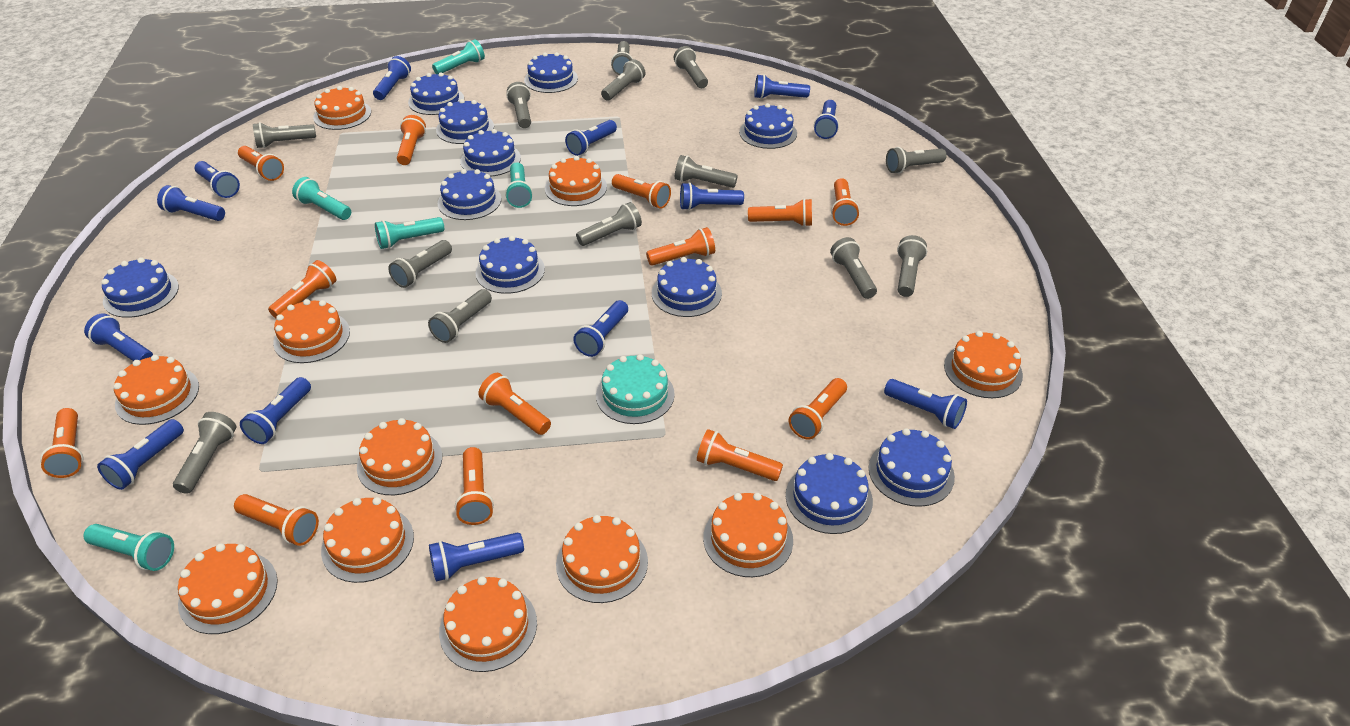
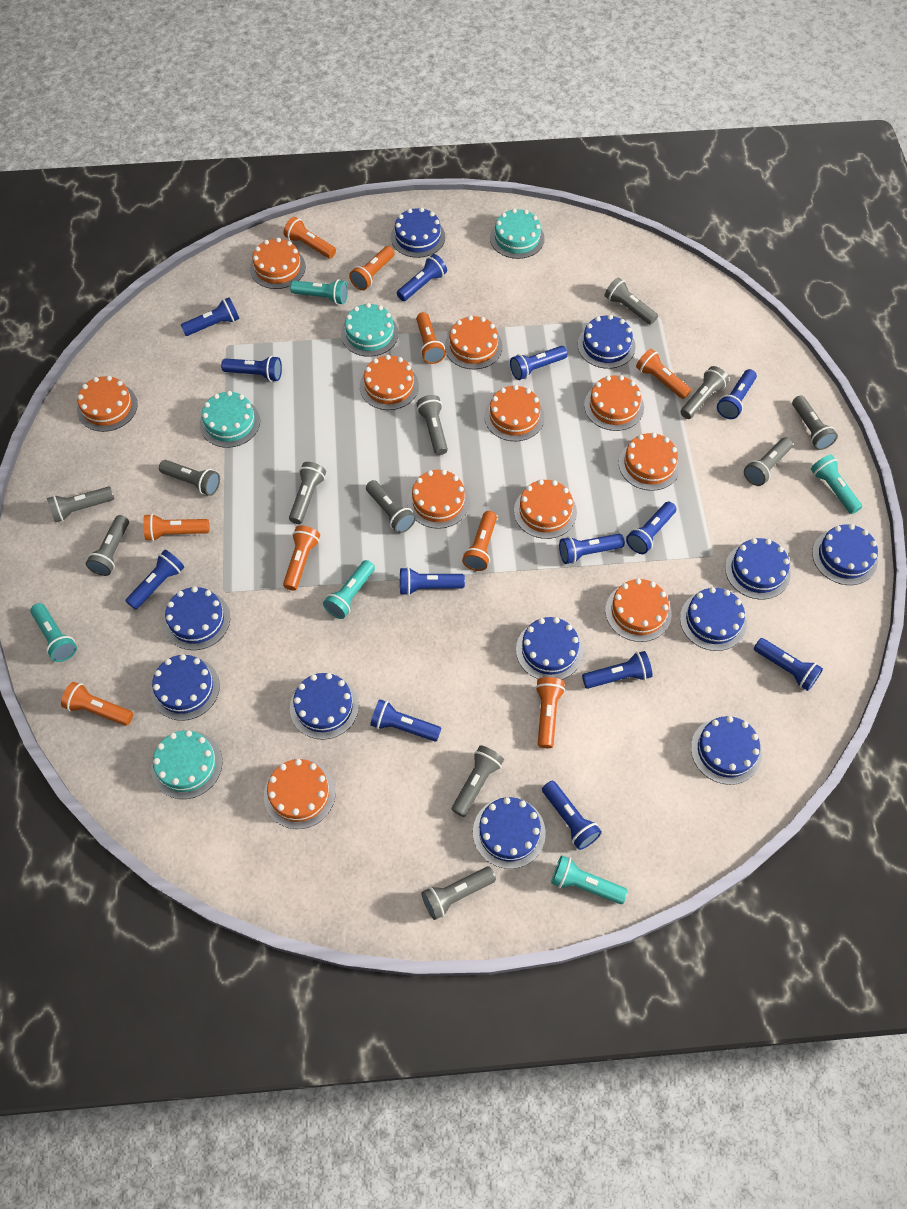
grey flashlight: 13 -> 12
orange flashlight: 13 -> 9
turquoise cake: 1 -> 4

